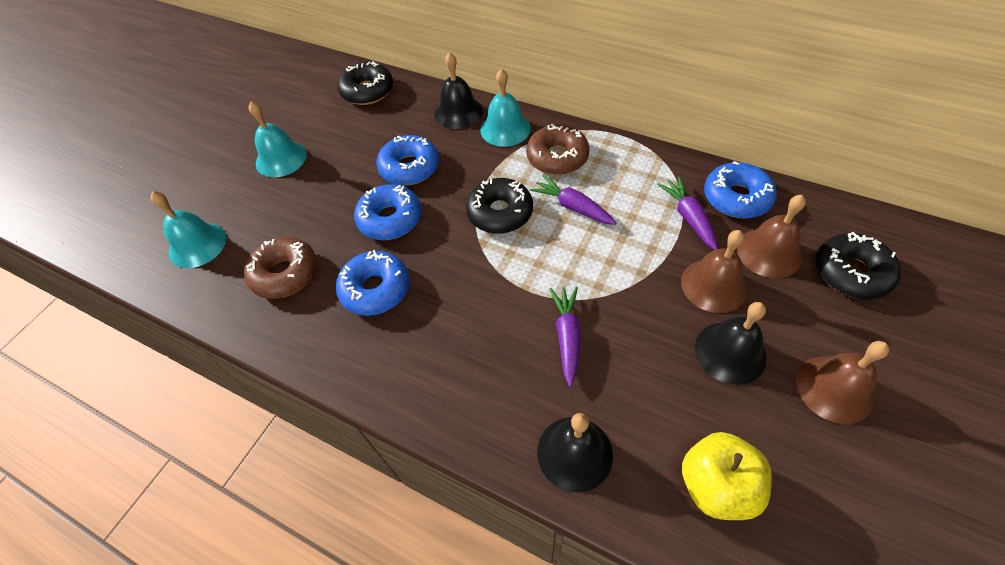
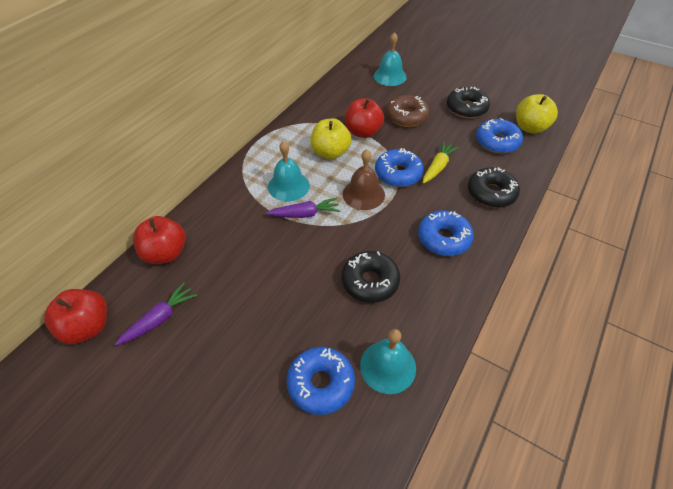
black bell: 3 -> 0
brown bell: 3 -> 1
brown donut: 2 -> 1
purple carrot: 3 -> 2
red apple: 0 -> 3
yellow apple: 1 -> 2
yellow carrot: 0 -> 1

